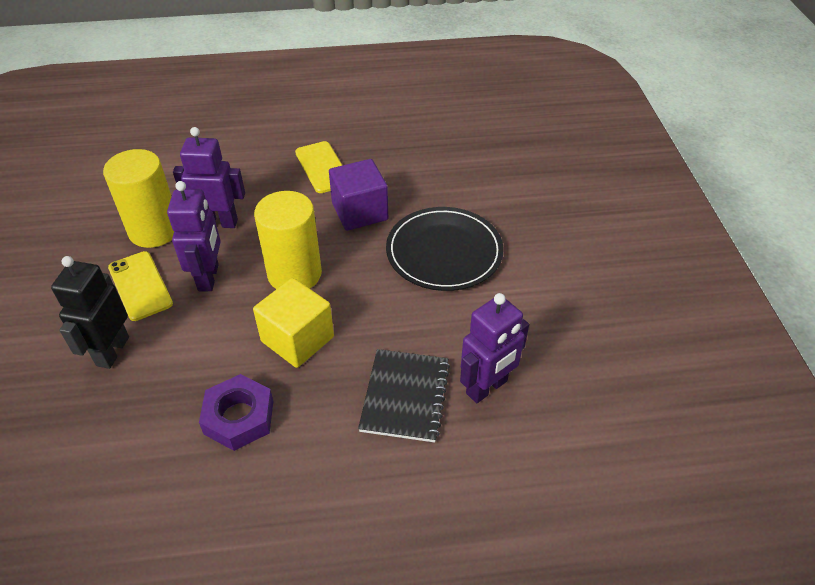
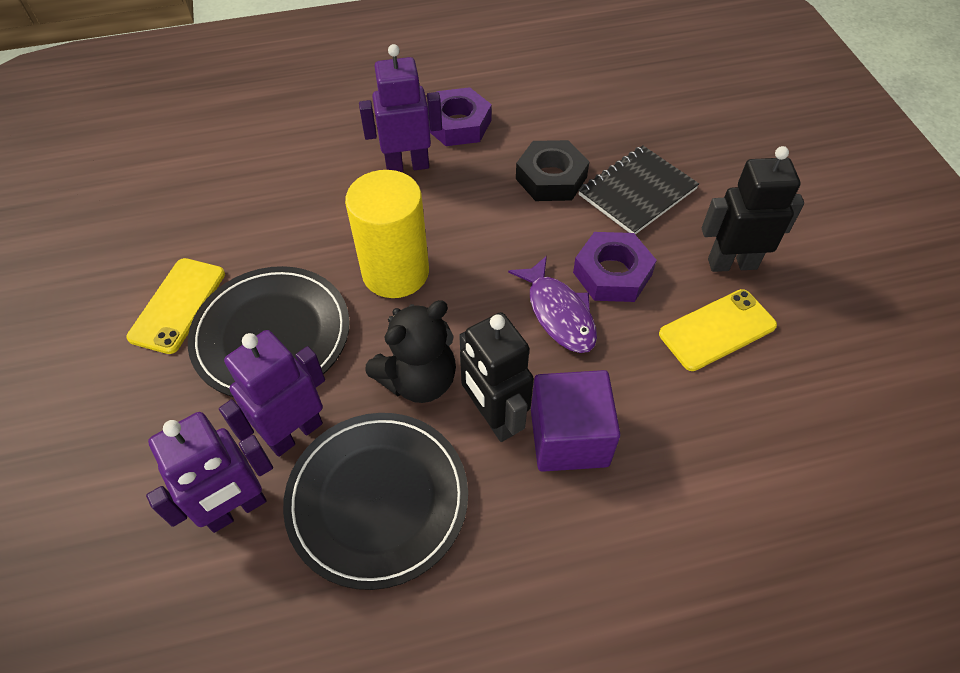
black nut: 0 -> 1
black plate: 1 -> 2
black robot: 1 -> 2
black teddy bear: 0 -> 1
purple fish: 0 -> 1
purple nut: 1 -> 2
yellow cube: 1 -> 0
yellow cylinder: 2 -> 1

